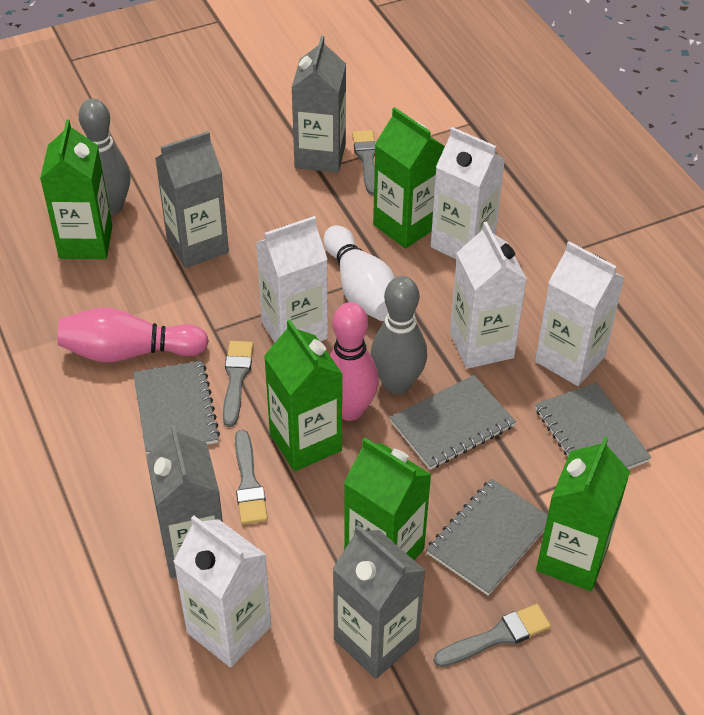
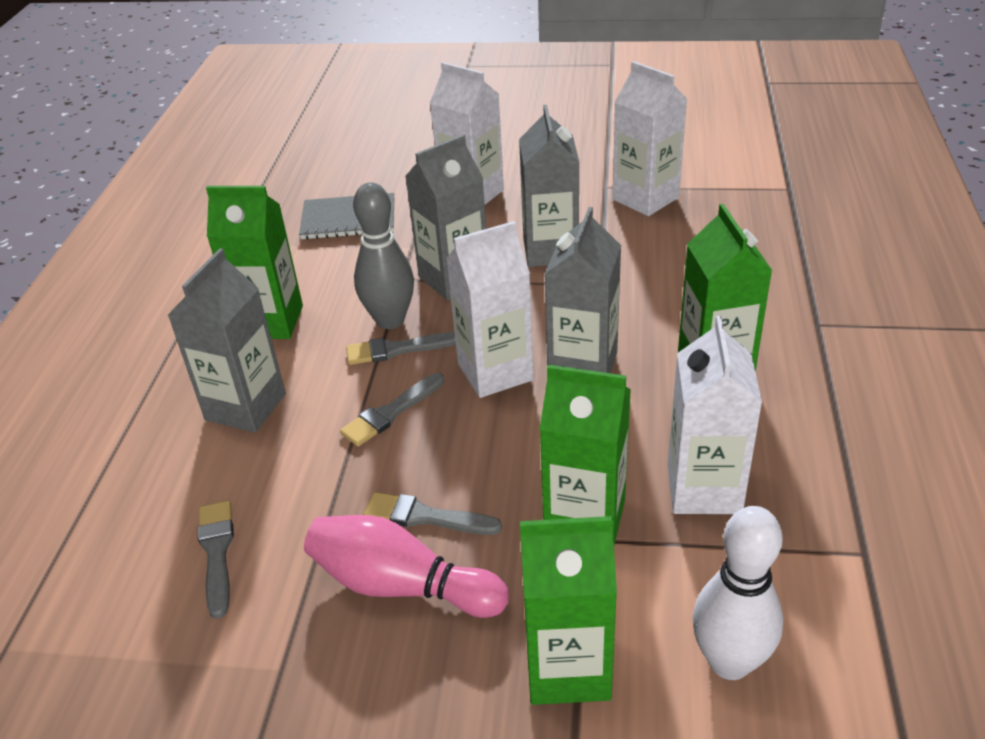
green carton: 5 -> 4
grey bowling pin: 2 -> 1
grey notebook: 4 -> 1
pink bowling pin: 2 -> 1
white carton: 5 -> 4

